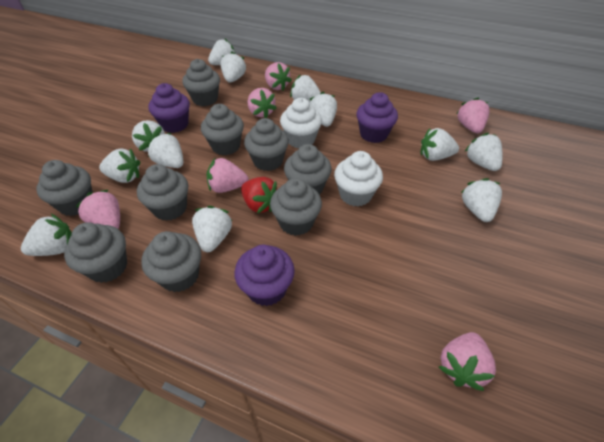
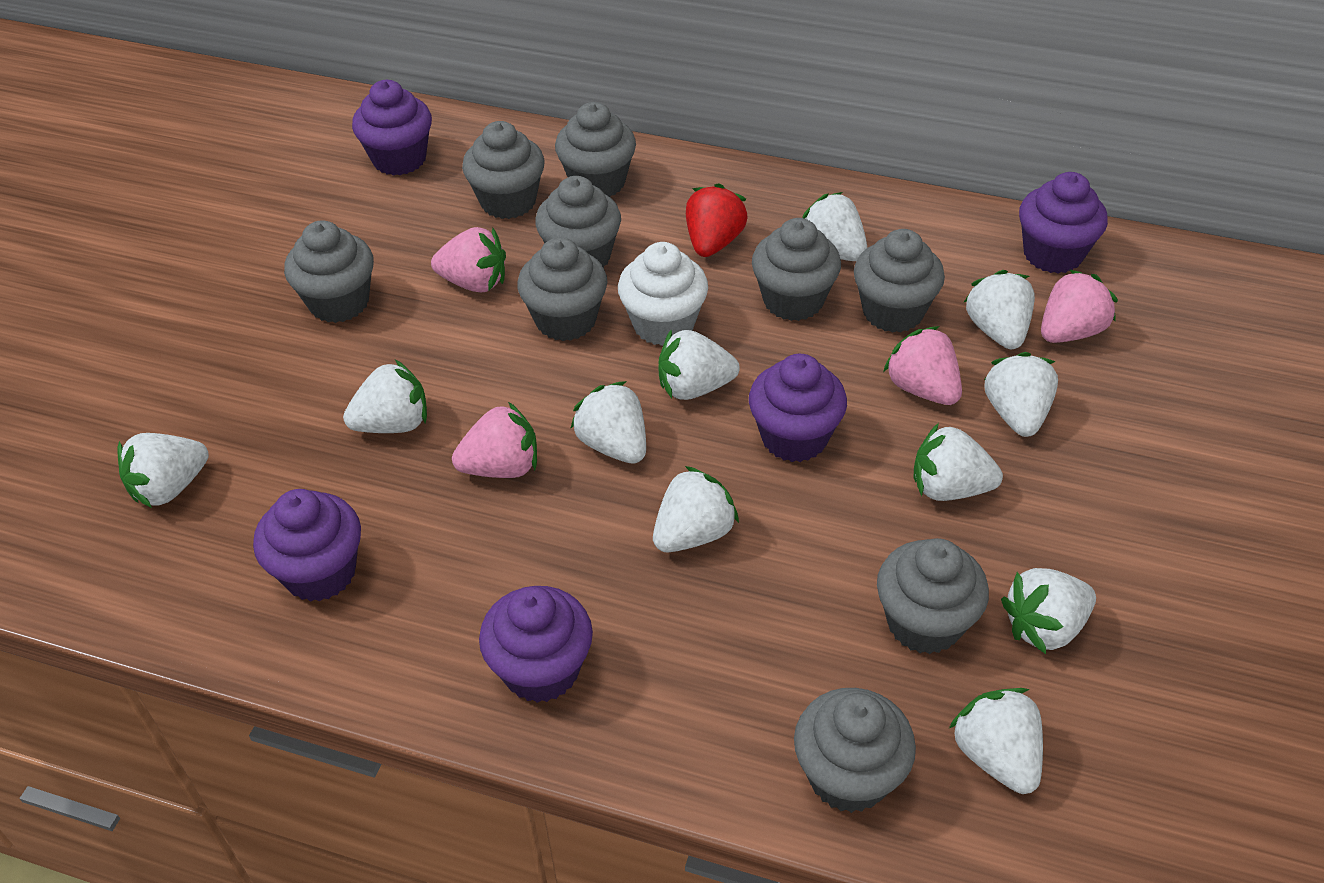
pink strawberry: 6 -> 4
purple cupcake: 3 -> 5
white cupcake: 2 -> 1
white strawberry: 12 -> 11

